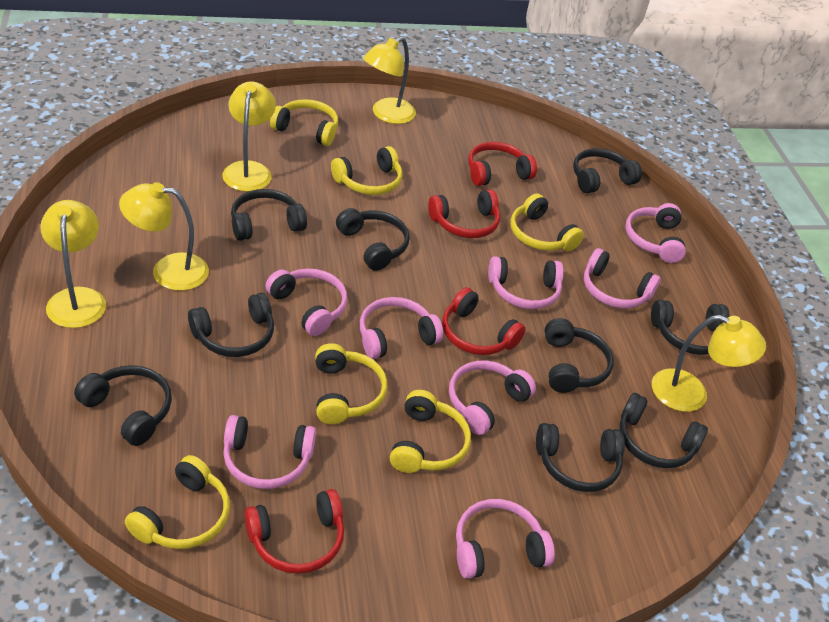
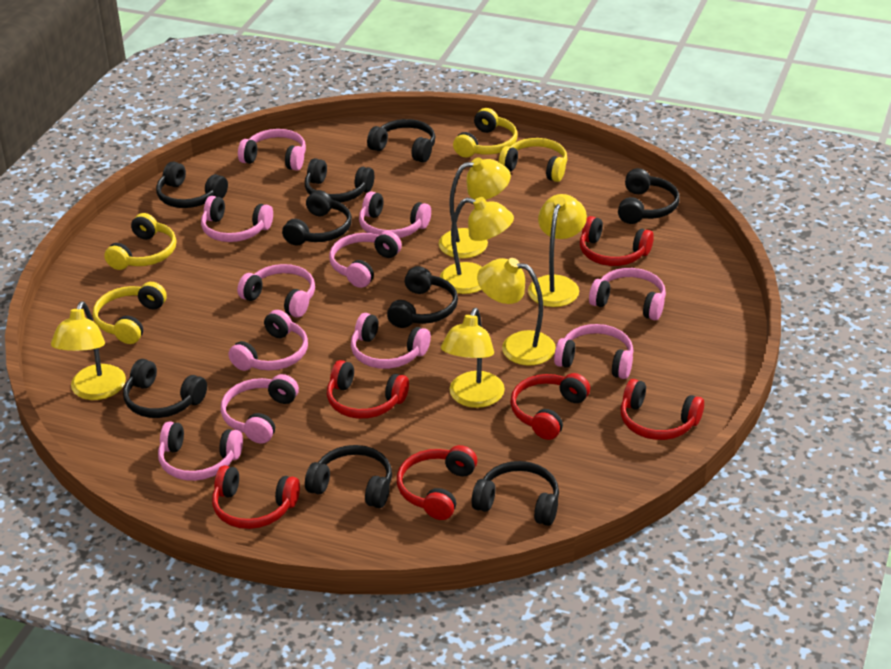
pink headphones: 8 -> 11
red headphones: 4 -> 6
yellow headphones: 6 -> 4
yellow lamp: 5 -> 6

